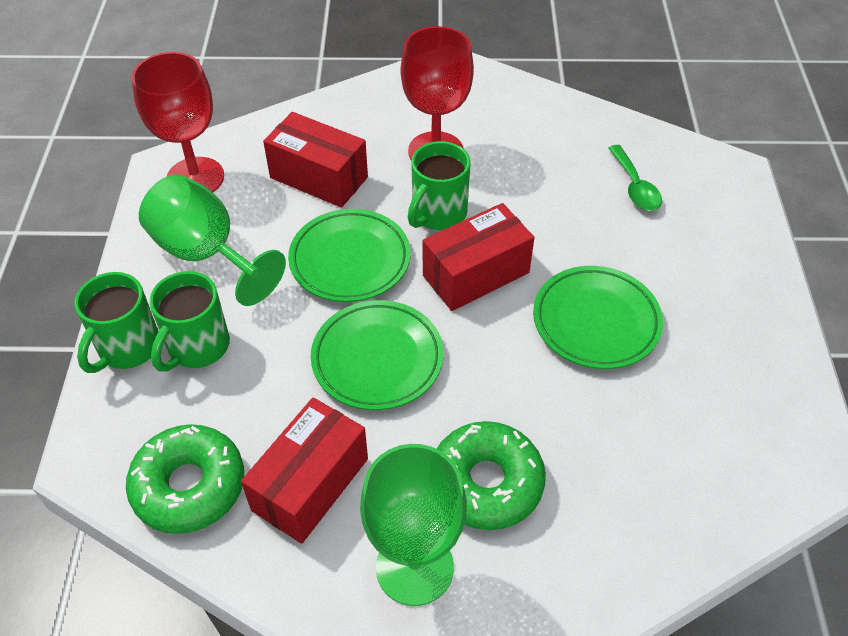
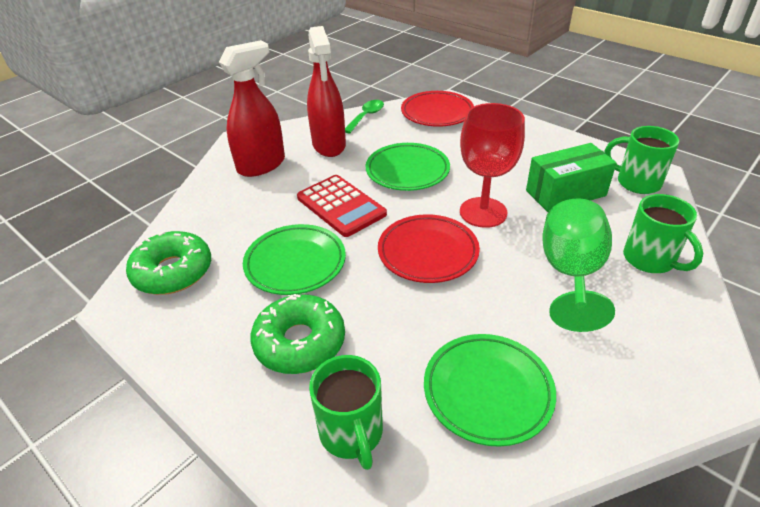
green box: 0 -> 1
green goblet: 2 -> 1
red box: 3 -> 0
red calculator: 0 -> 1
red goblet: 2 -> 1
red plate: 0 -> 2
red spray bottle: 0 -> 2

